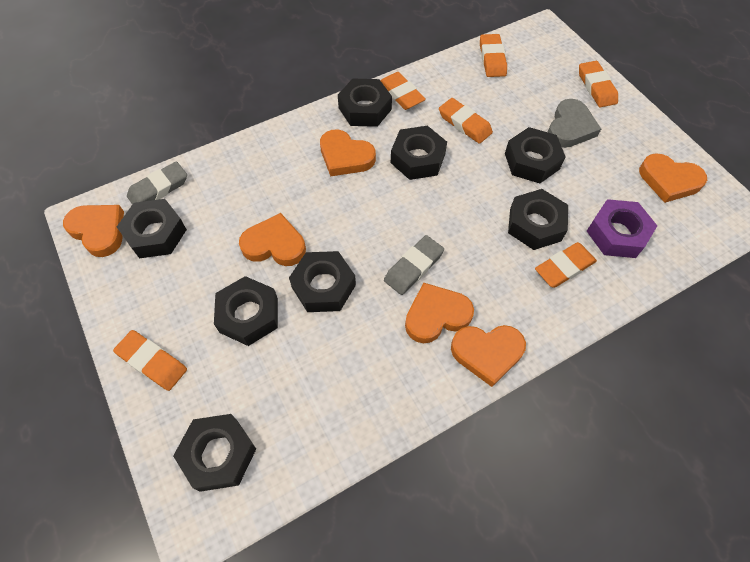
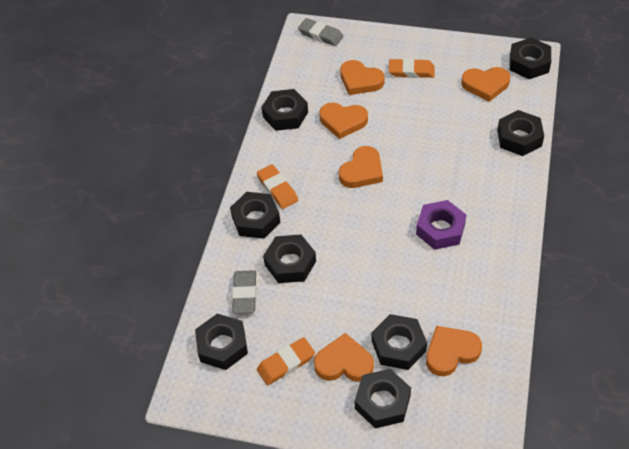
grey heart: 1 -> 0
orange eraser: 6 -> 3

